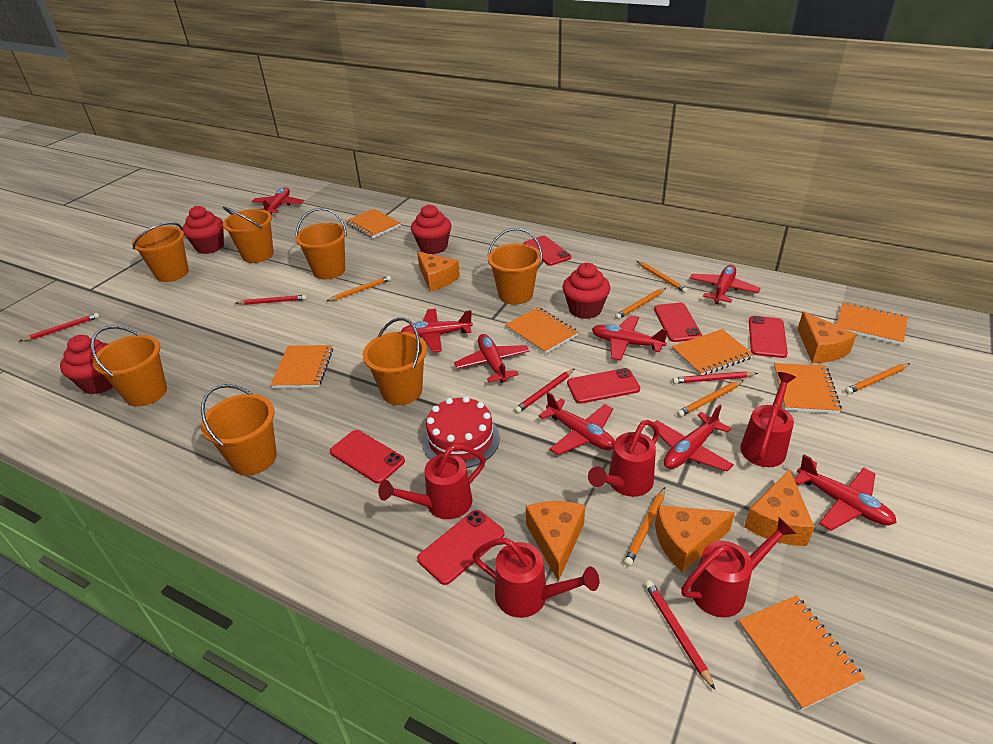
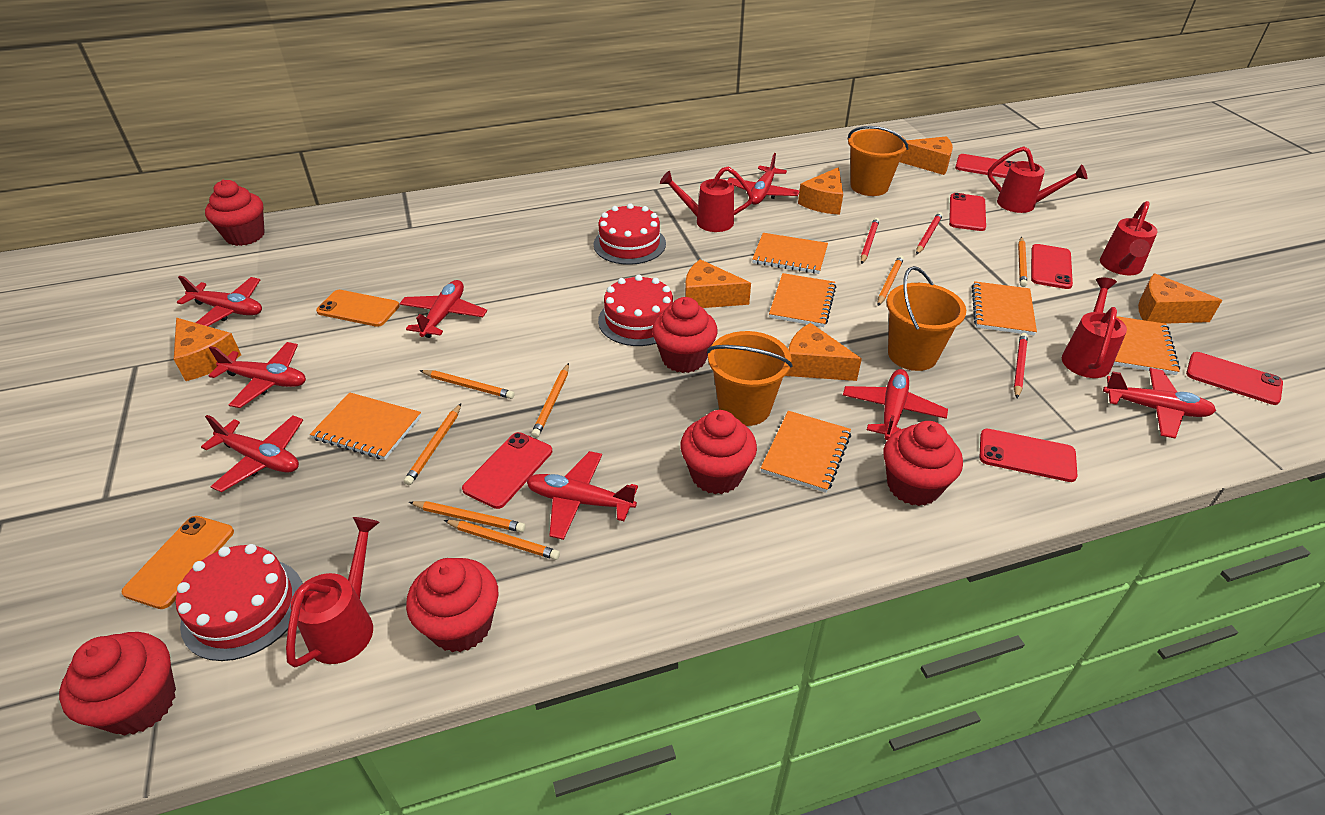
orange bucket: 7 -> 3
orange cheese: 5 -> 6
orange notebook: 7 -> 6
orange pencil: 6 -> 7
orange phone: 0 -> 2
red cake: 1 -> 3
red cupcake: 4 -> 6
red pencil: 5 -> 3

